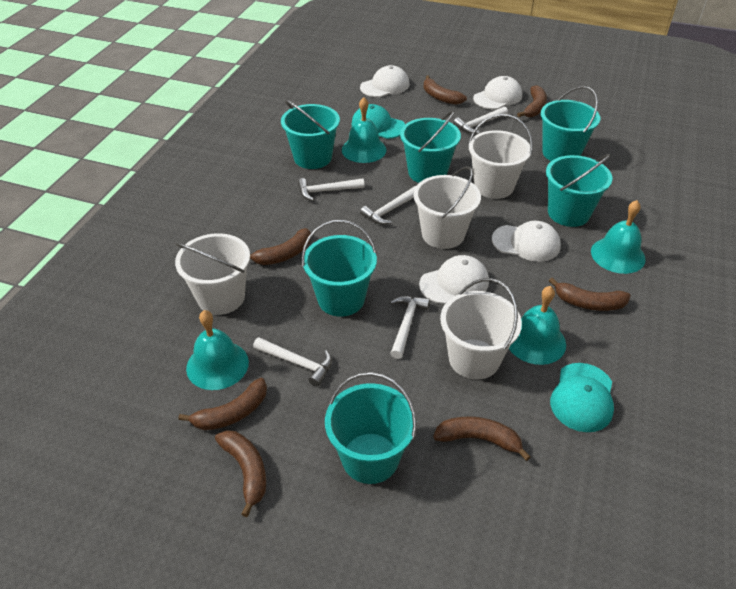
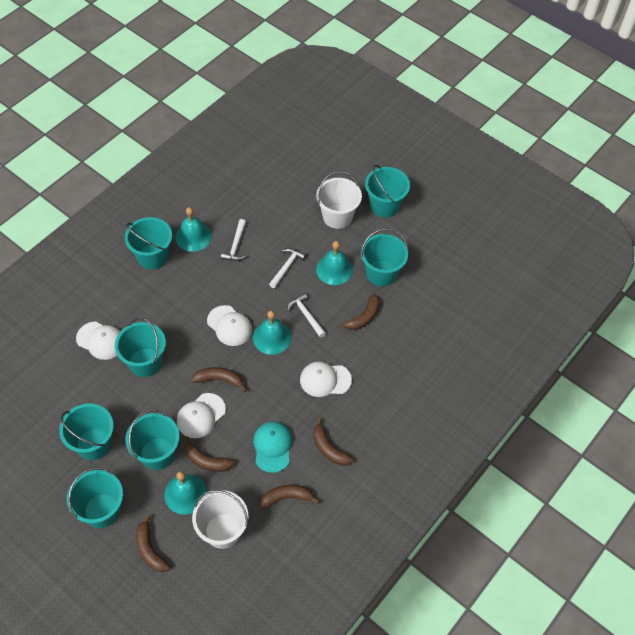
brown banana: 7 -> 6
turquoise bucket: 6 -> 7
turquoise cap: 2 -> 1
white bucket: 4 -> 2
white hammer: 5 -> 3

